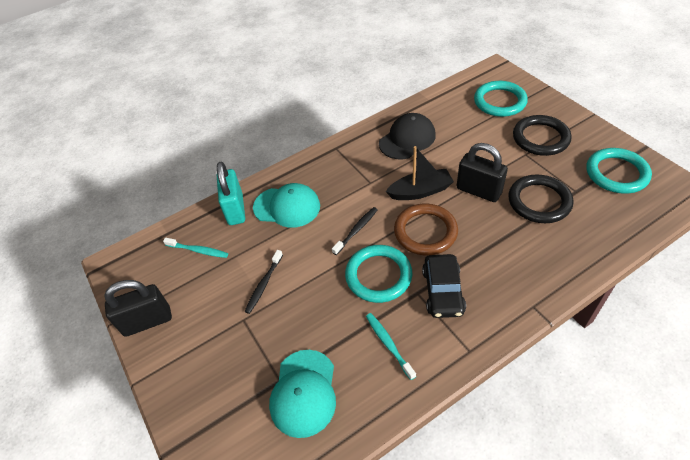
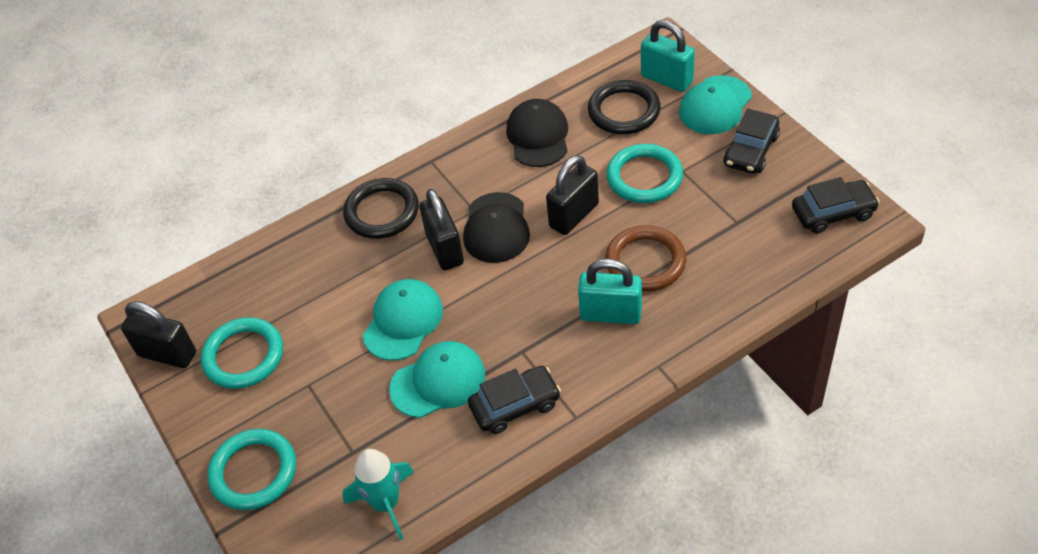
black boat: 1 -> 0
black cap: 1 -> 2
black car: 1 -> 3
black padlock: 2 -> 3
black toothbrush: 2 -> 0
turquoise cap: 2 -> 3
turquoise padlock: 1 -> 2
turquoise rocket: 0 -> 1
turquoise toothbrush: 2 -> 0

